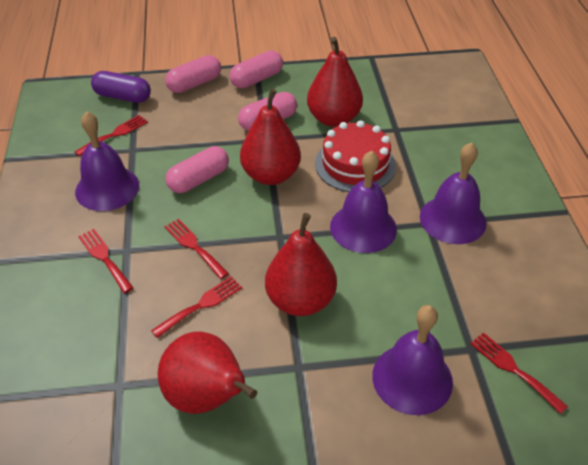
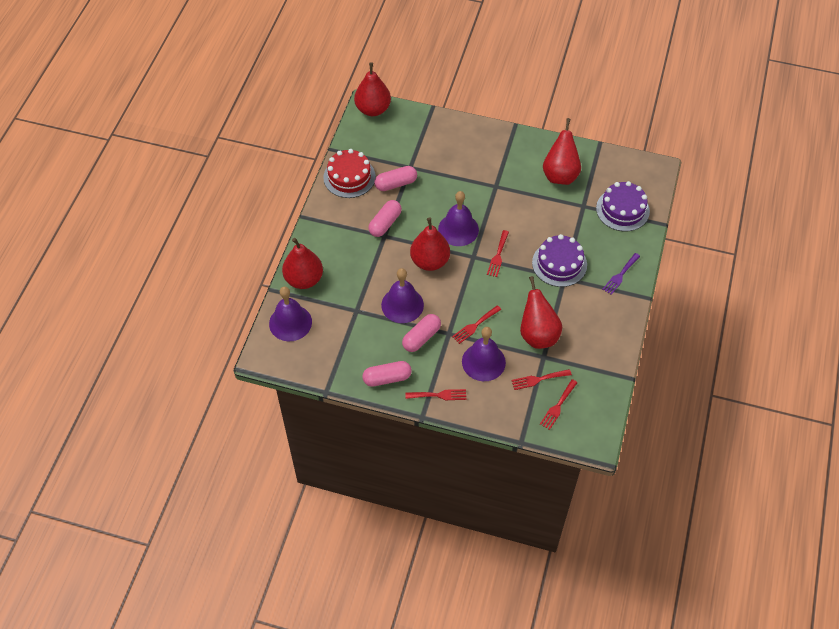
purple cake: 0 -> 2
purple capsule: 1 -> 0
purple fork: 0 -> 1
red pear: 4 -> 5

